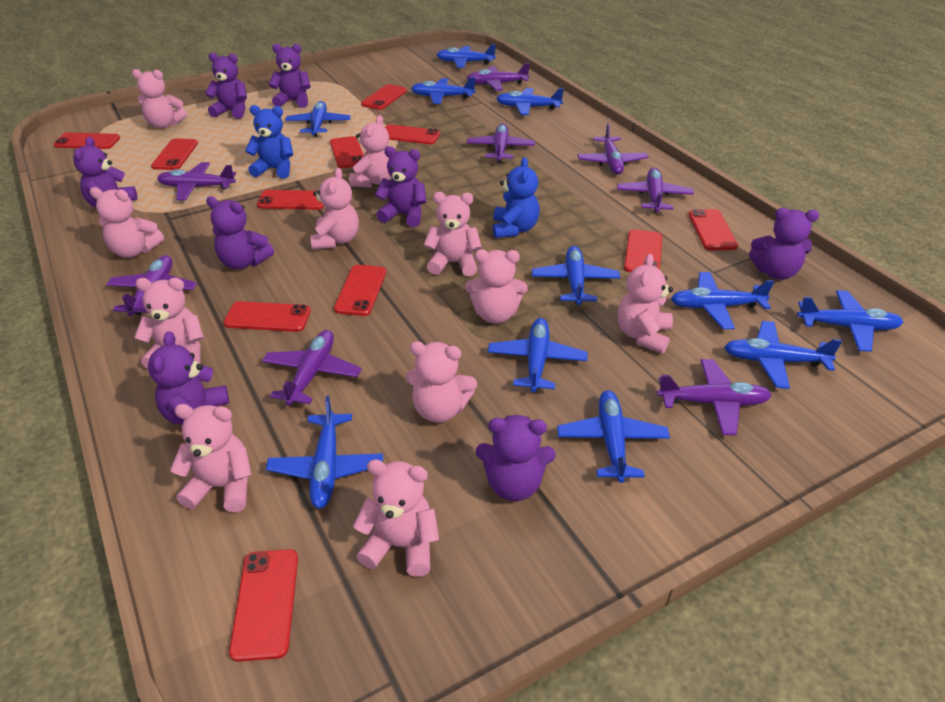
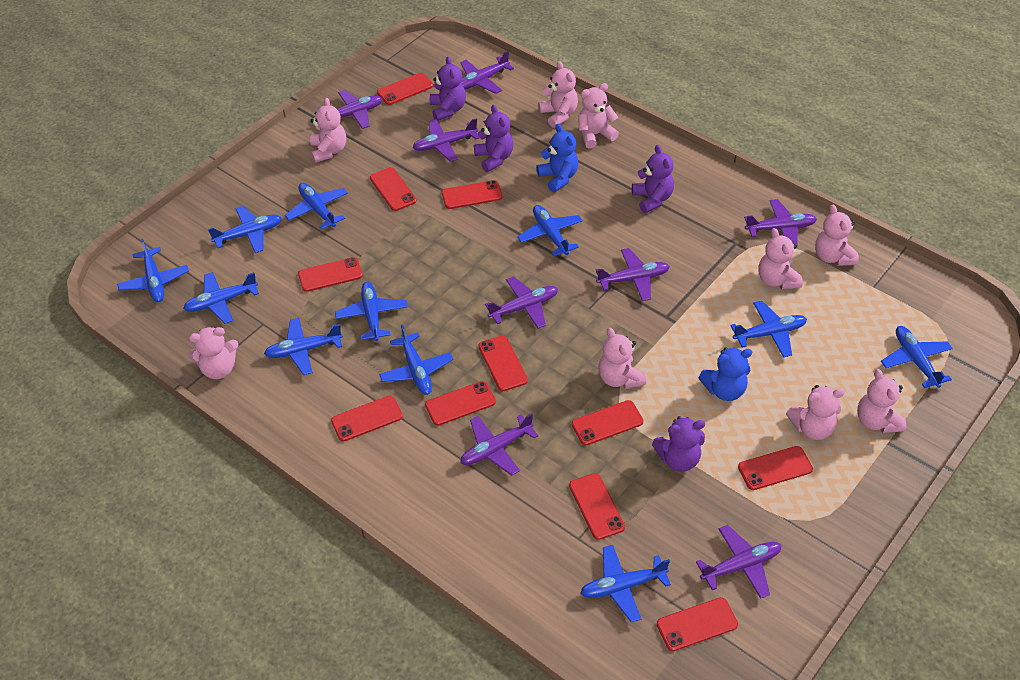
pink teddy bear: 11 -> 9
purple teddy bear: 8 -> 4

